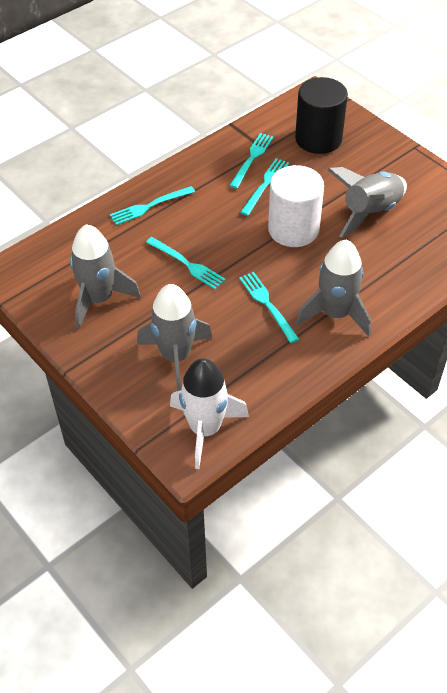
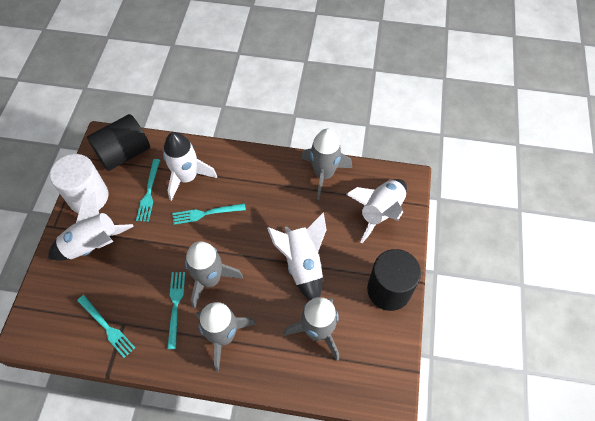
black cylinder: 1 -> 2
turquoise fork: 5 -> 4
white rocket: 1 -> 4

